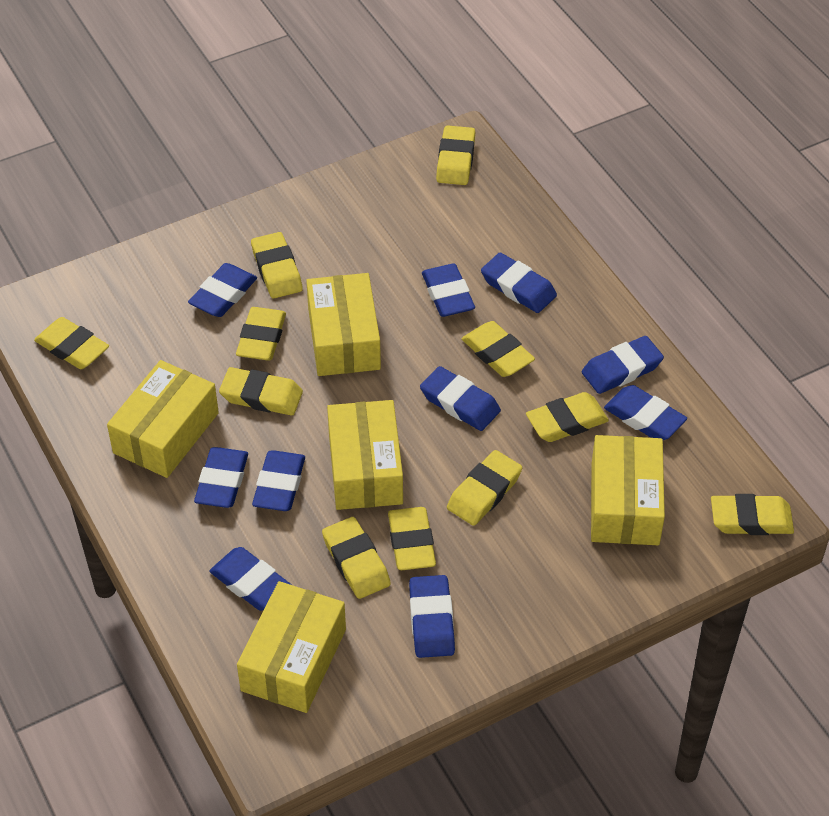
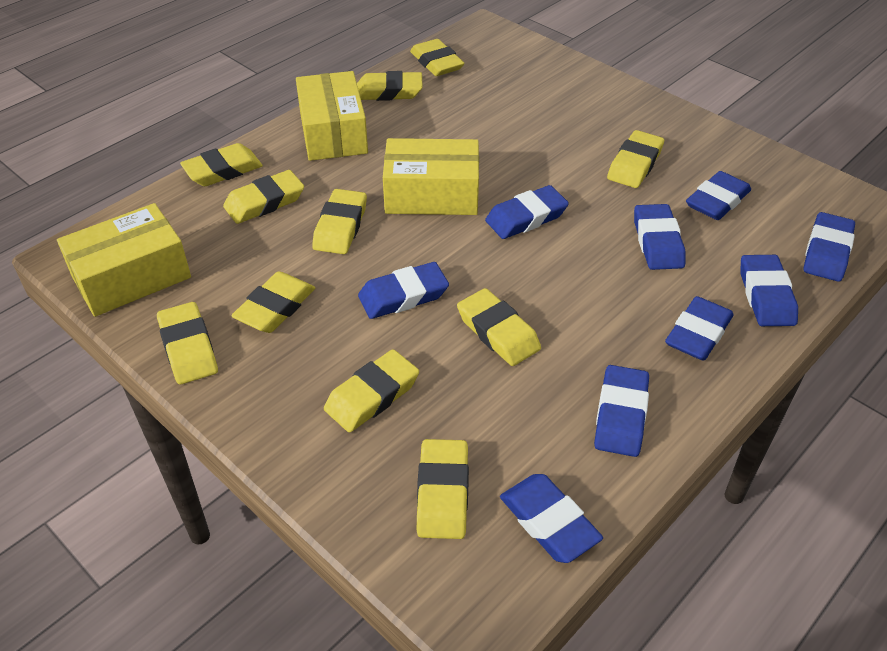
blue eraser: 10 -> 9
yellow box: 5 -> 3

